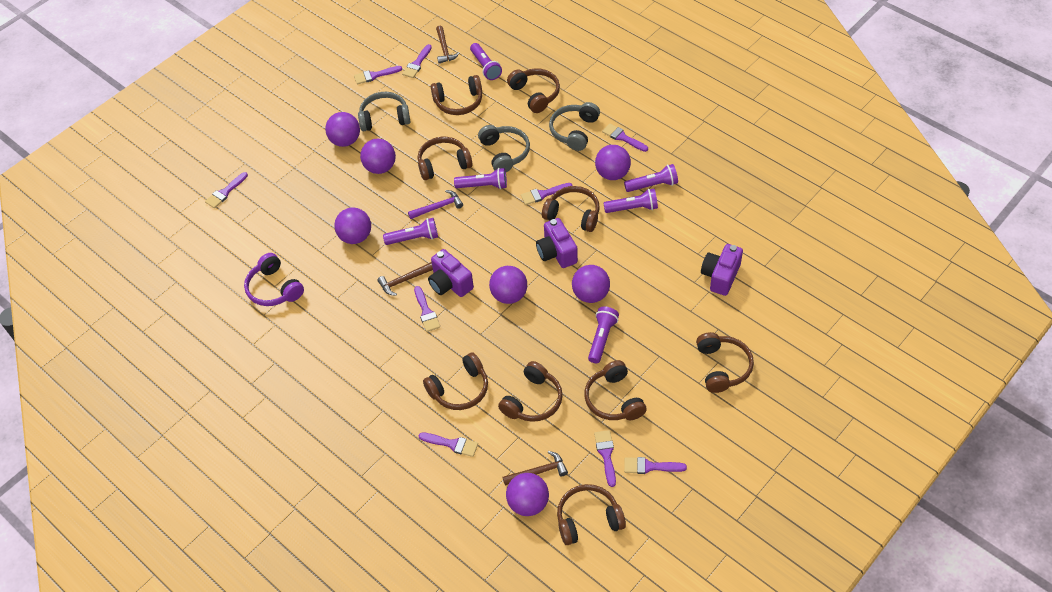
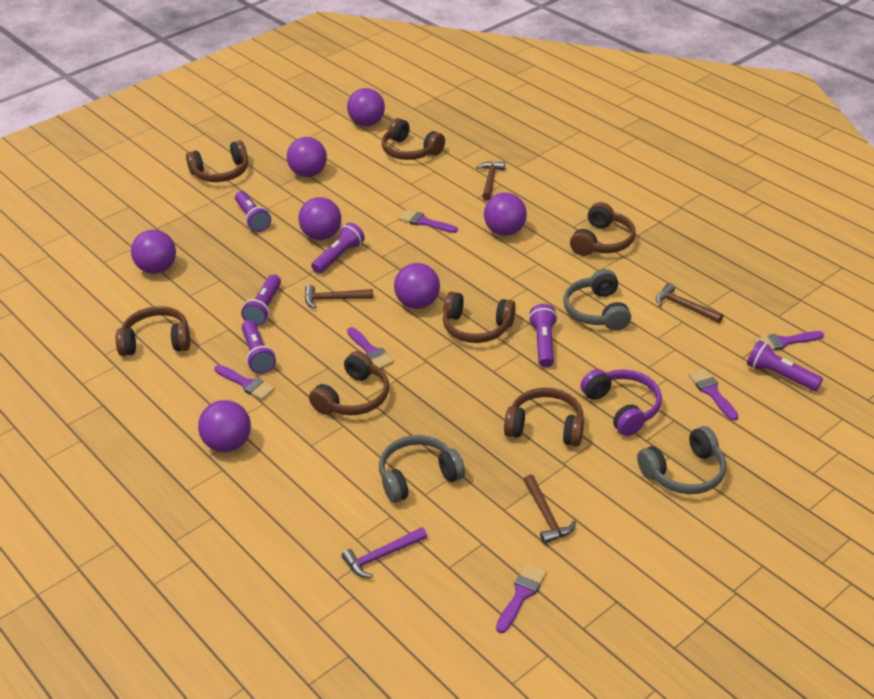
brown hammer: 3 -> 4
brown headphones: 9 -> 7
purple brush: 9 -> 6
purple camera: 3 -> 0

